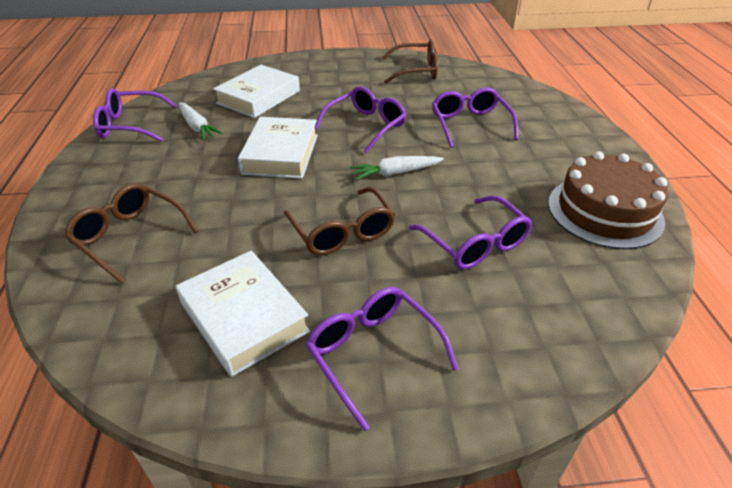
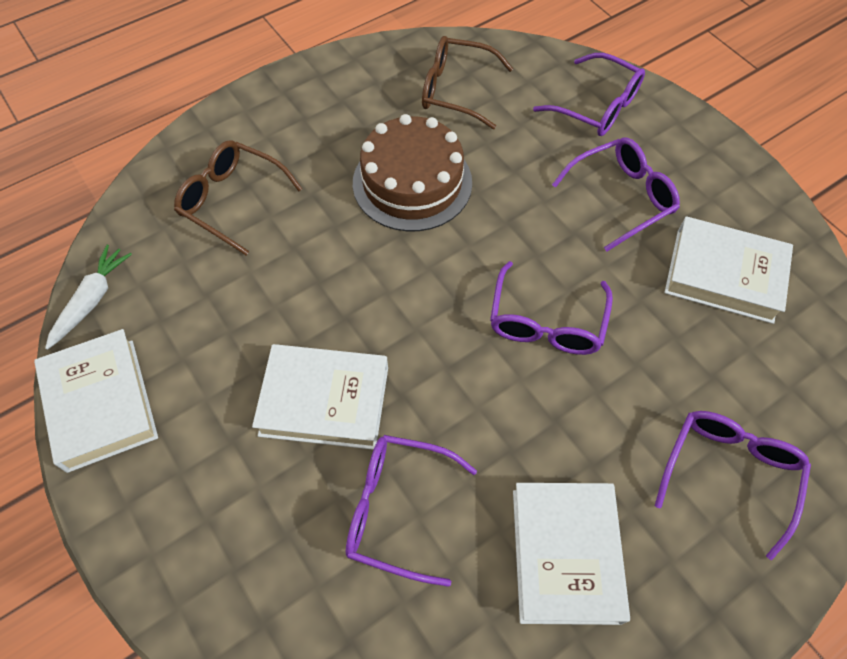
brown glasses: 3 -> 2
white book: 3 -> 4
white carrot: 2 -> 1

